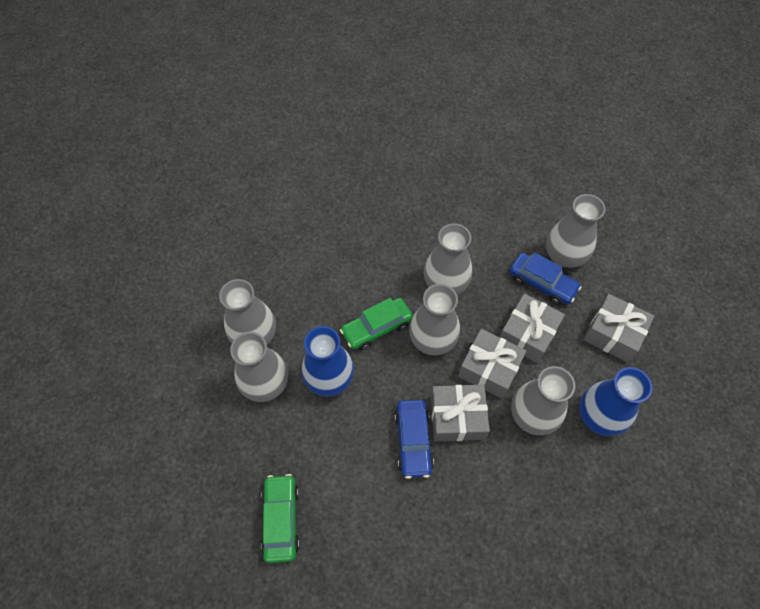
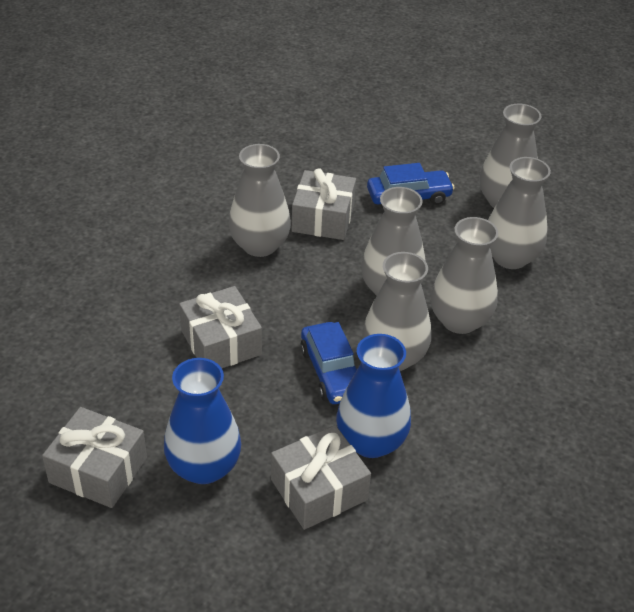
green car: 2 -> 0

